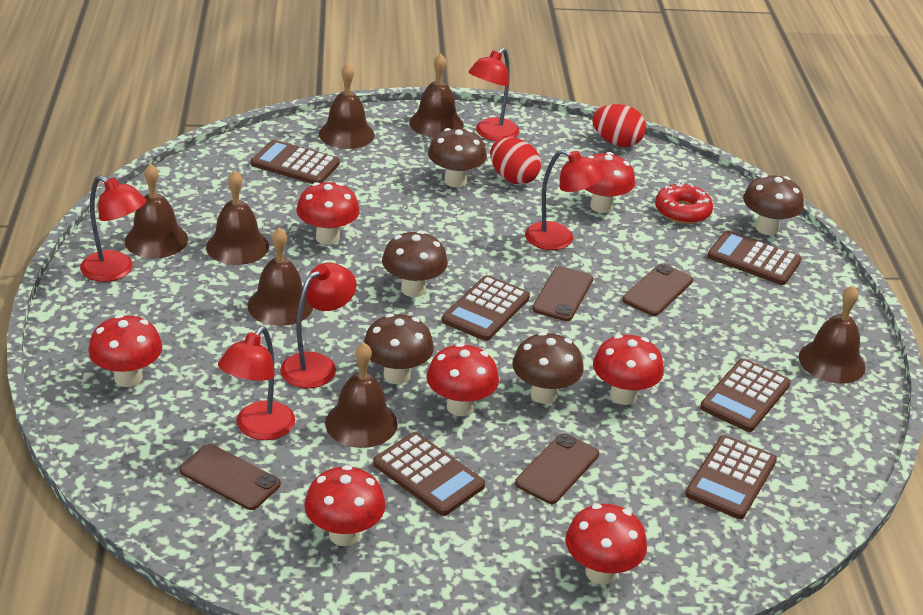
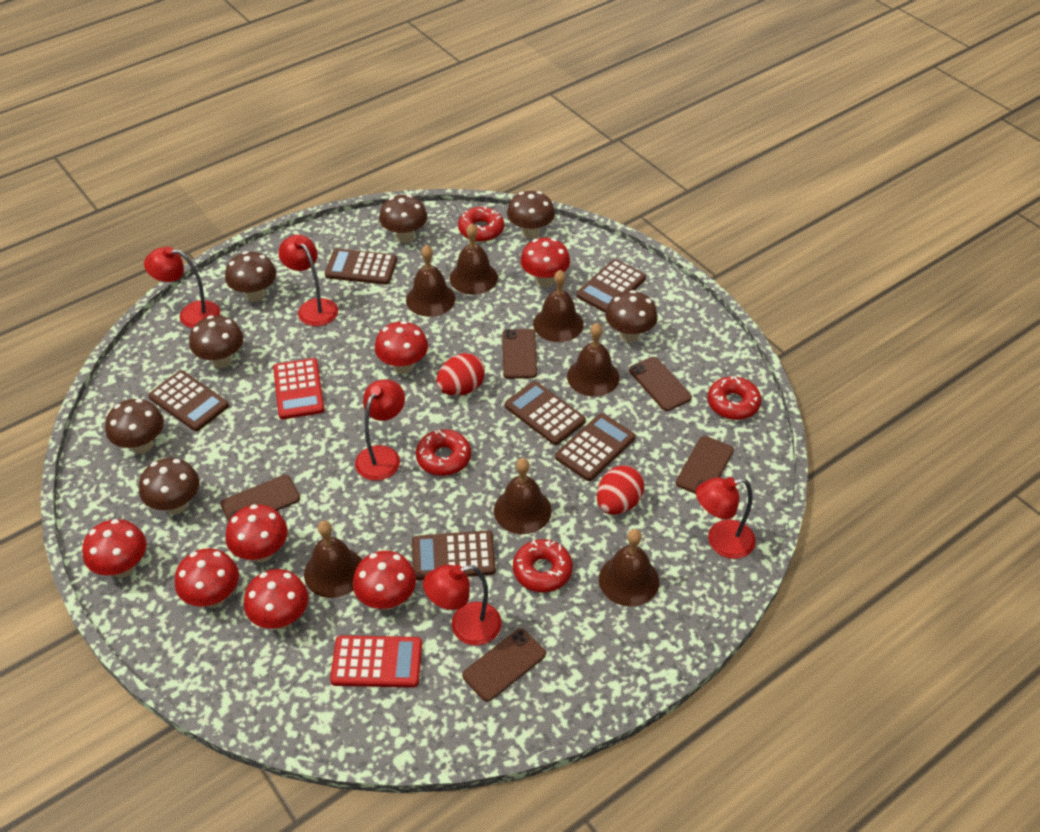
brown mushroom: 5 -> 7
brown phone: 4 -> 5
red calculator: 0 -> 2
red donut: 1 -> 4

